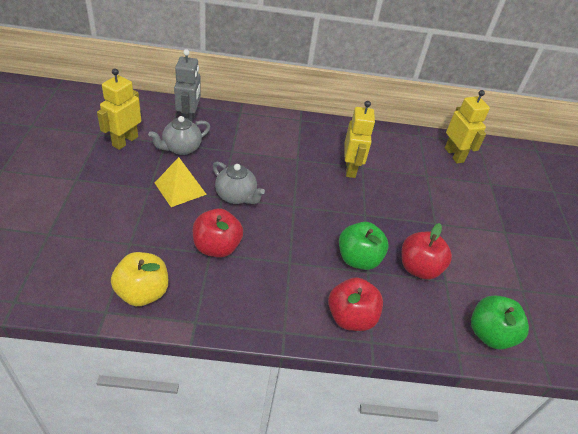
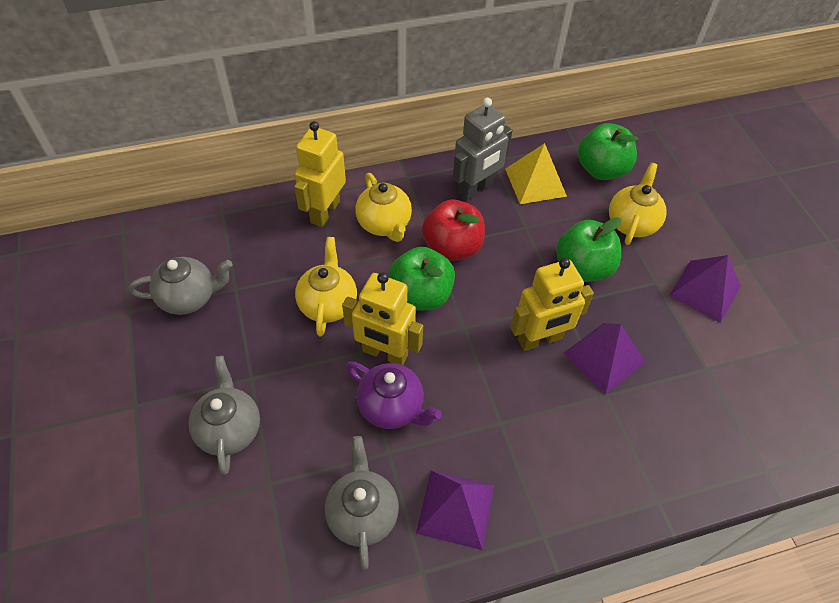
green apple: 2 -> 3
grey teapot: 2 -> 3
purple pyramid: 0 -> 3
purple teapot: 0 -> 1
red apple: 3 -> 1
yellow apple: 1 -> 0
yellow teapot: 0 -> 3

